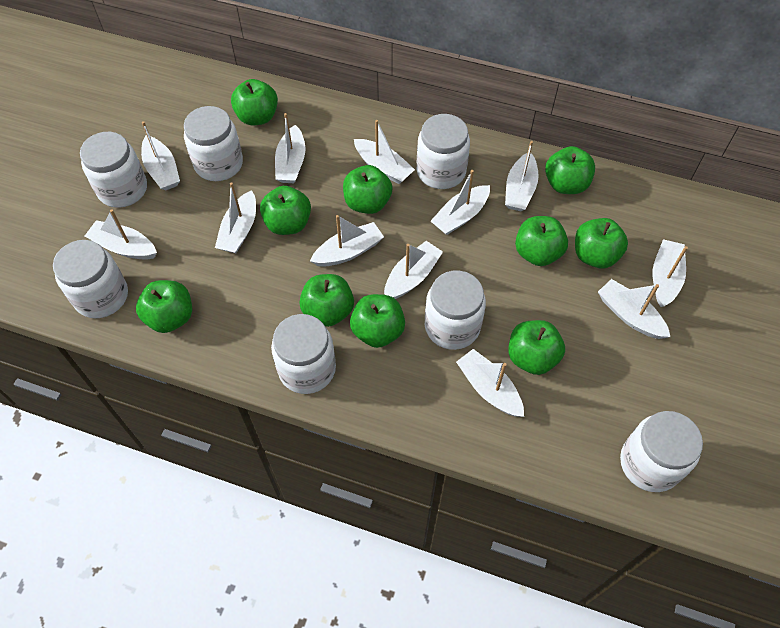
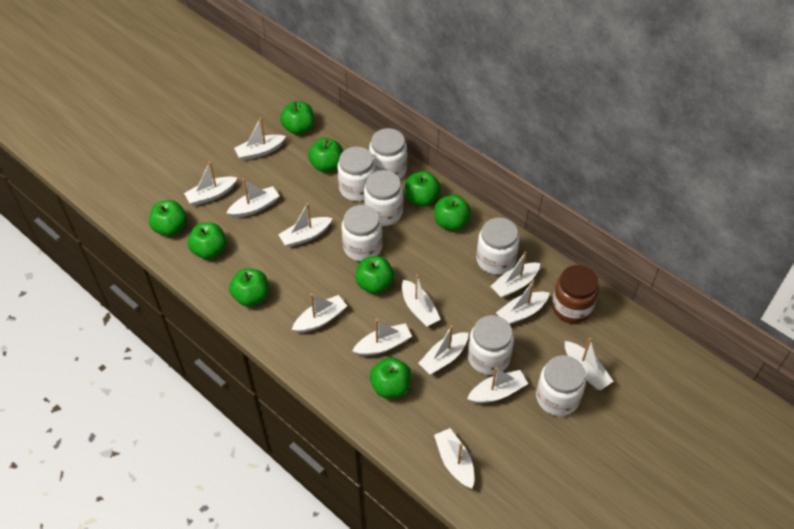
brown jar: 0 -> 1
green apple: 10 -> 9
white boat: 12 -> 13

